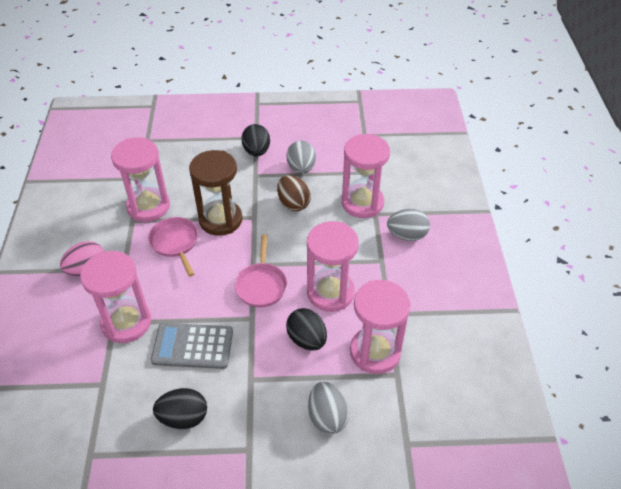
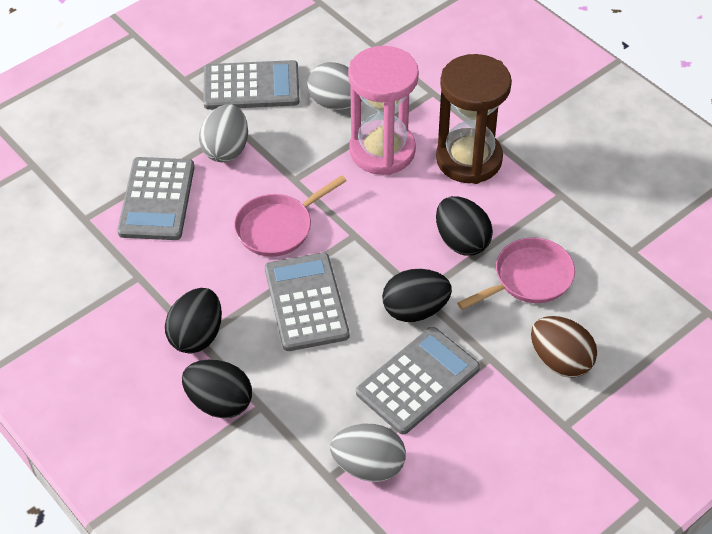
black egg: 3 -> 4
grey calculator: 1 -> 4
pink egg: 1 -> 0
pink hourglass: 5 -> 1

